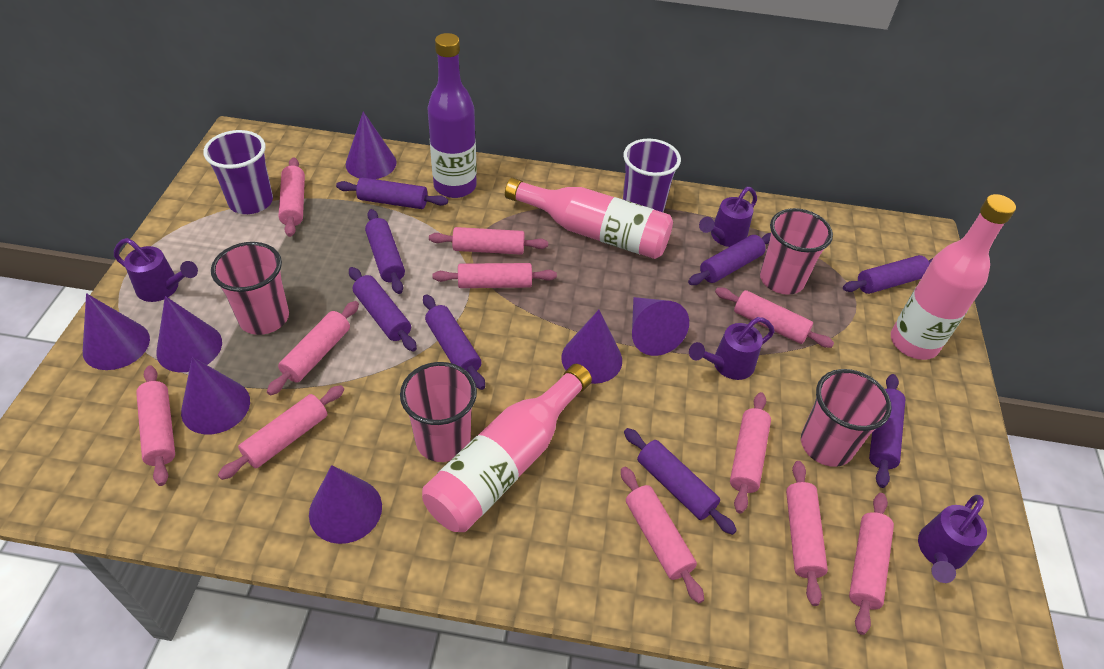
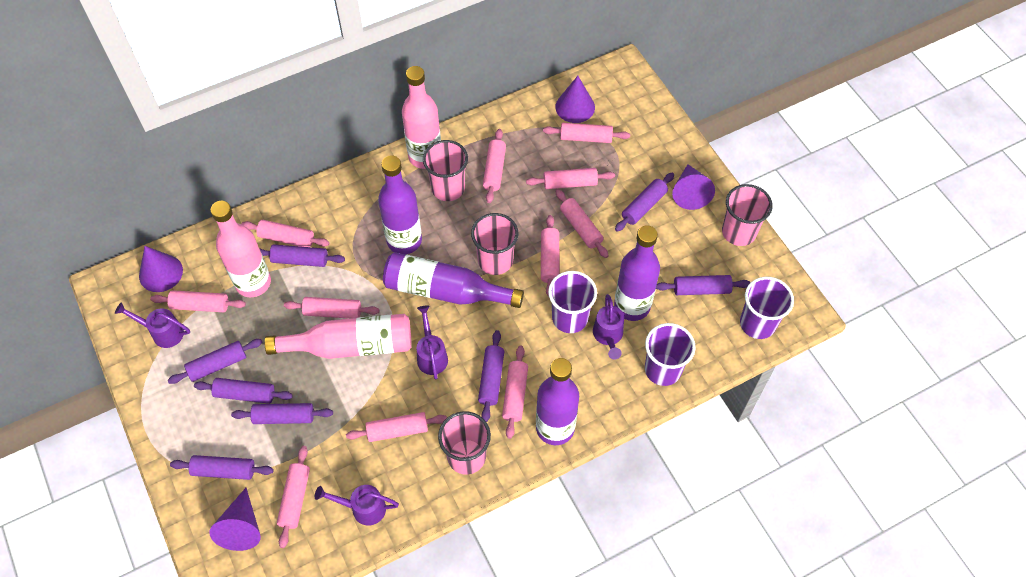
purple bottle: 1 -> 4
purple cone: 7 -> 4
purple cup: 2 -> 3

